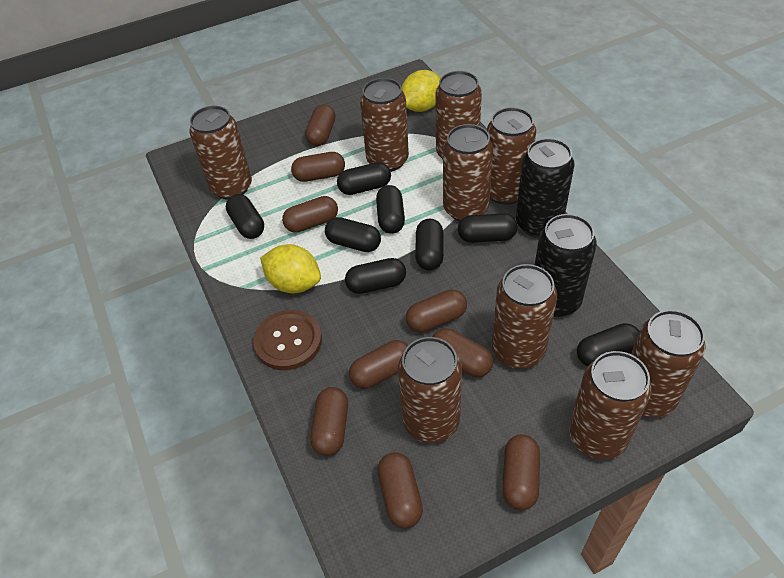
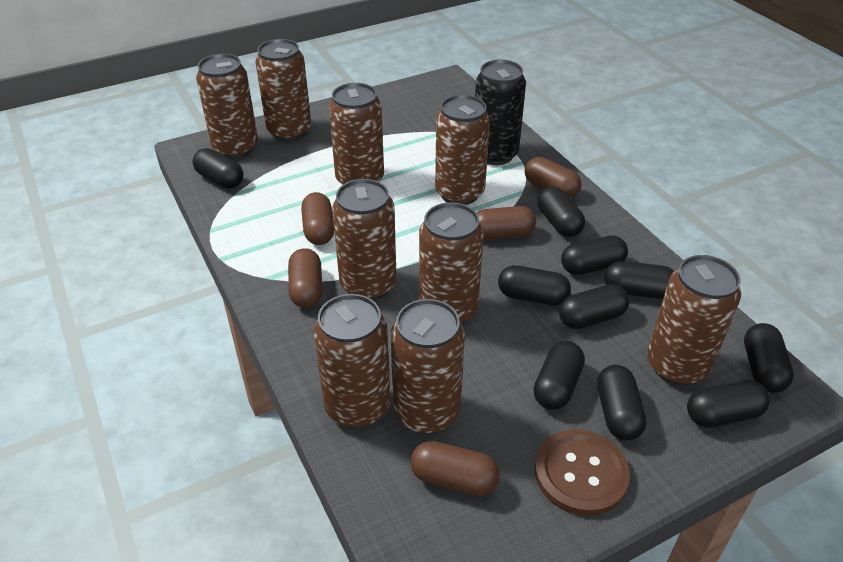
black can: 2 -> 1
black capsule: 8 -> 10
brown capsule: 9 -> 5
yellow lemon: 2 -> 0

